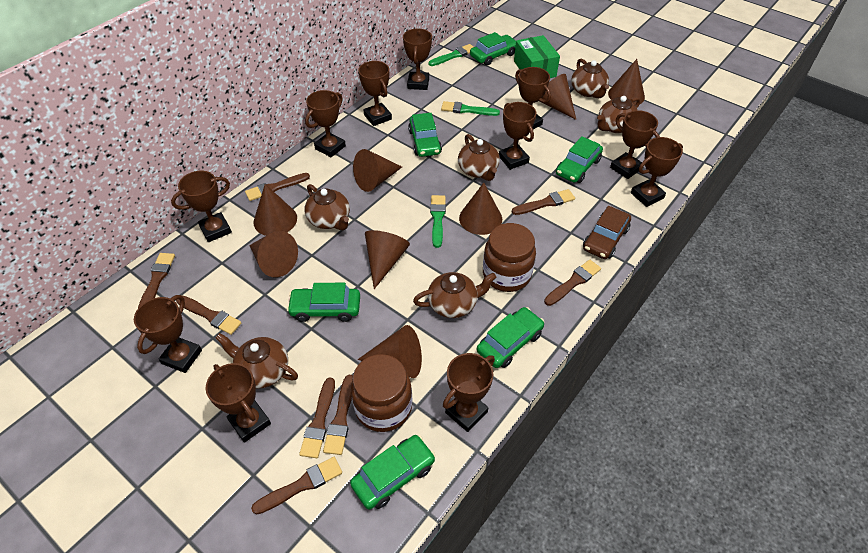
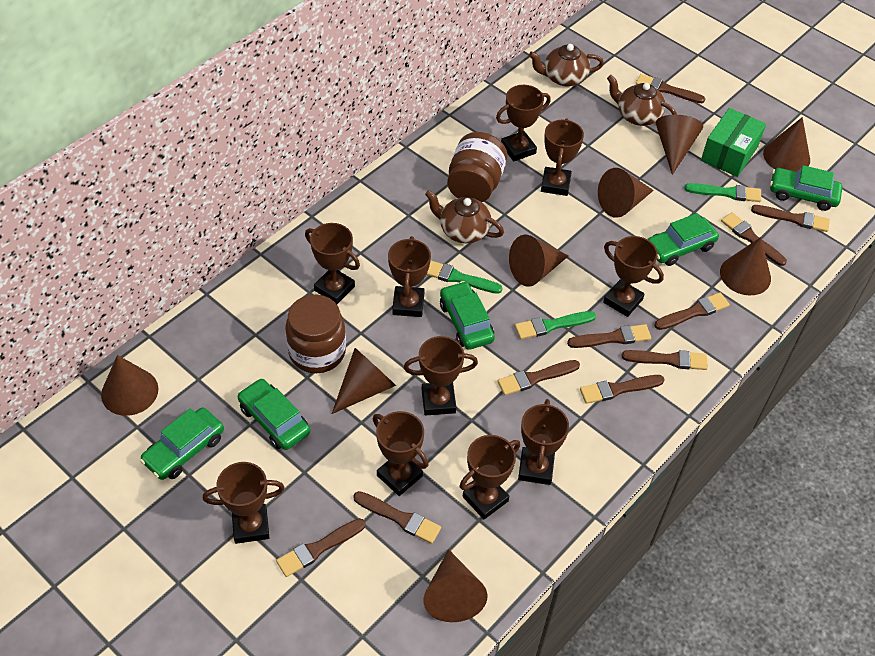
brown brush: 8 -> 10
brown car: 1 -> 0
brown teapot: 6 -> 3
brown trophy: 11 -> 10
green car: 6 -> 5

